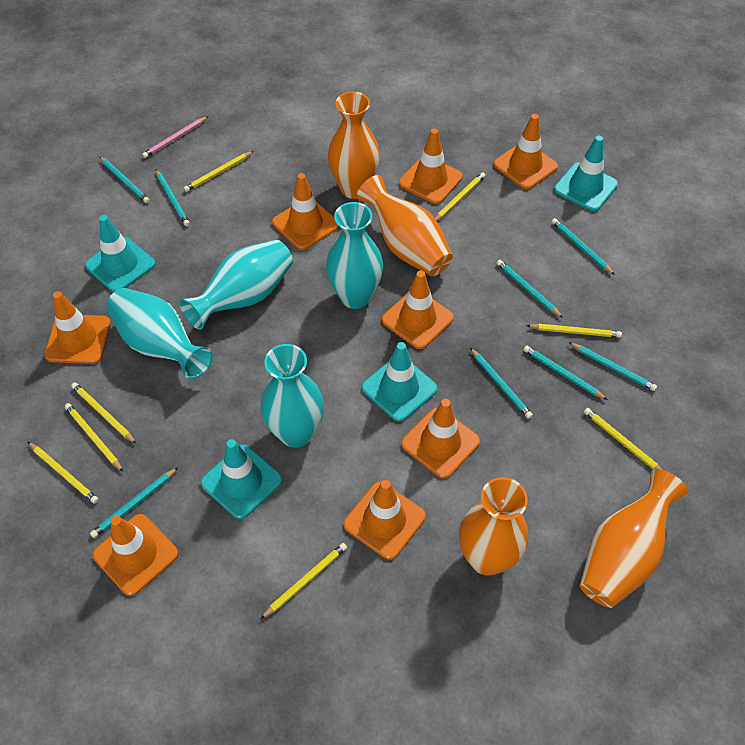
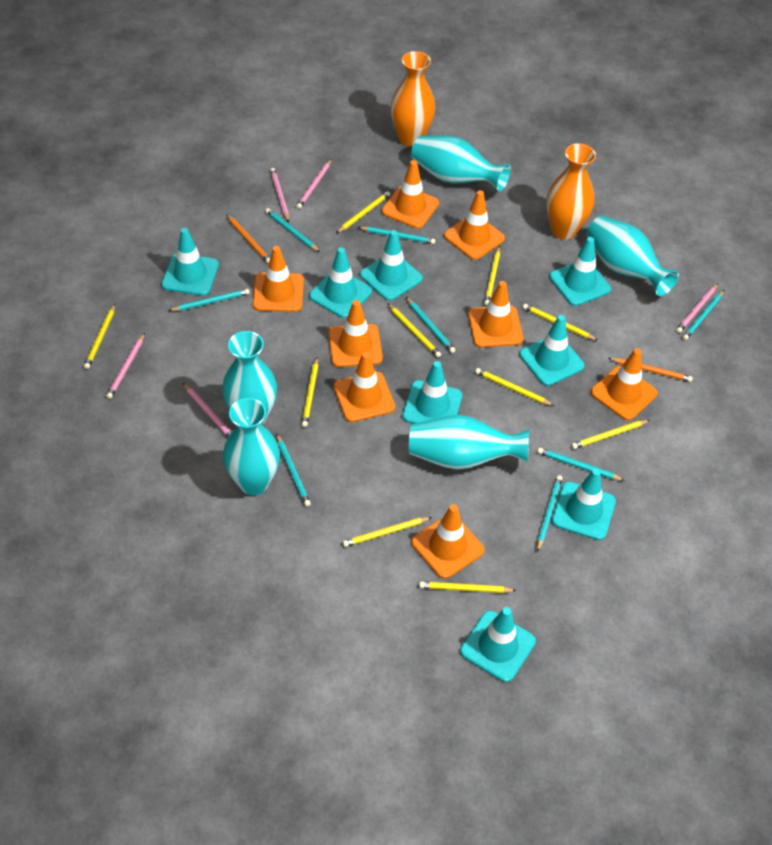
orange pencil: 0 -> 2
orange vase: 4 -> 2
pink pencil: 1 -> 5
turquoise traffic cone: 4 -> 8
turquoise vase: 4 -> 5
yellow pencil: 8 -> 10

